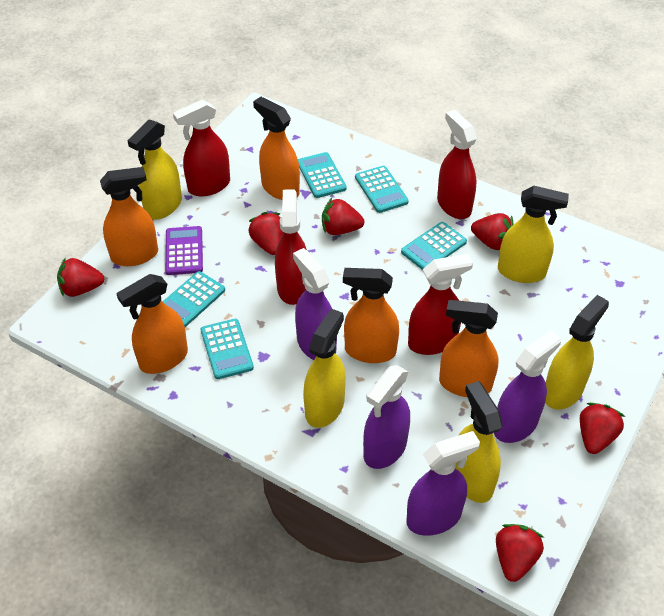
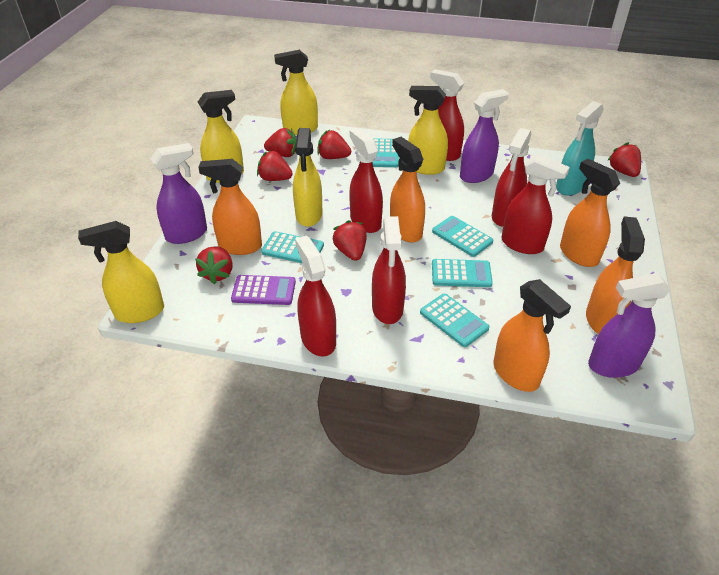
purple spray bottle: 4 -> 3
red spray bottle: 4 -> 6
turquoise spray bottle: 0 -> 1

